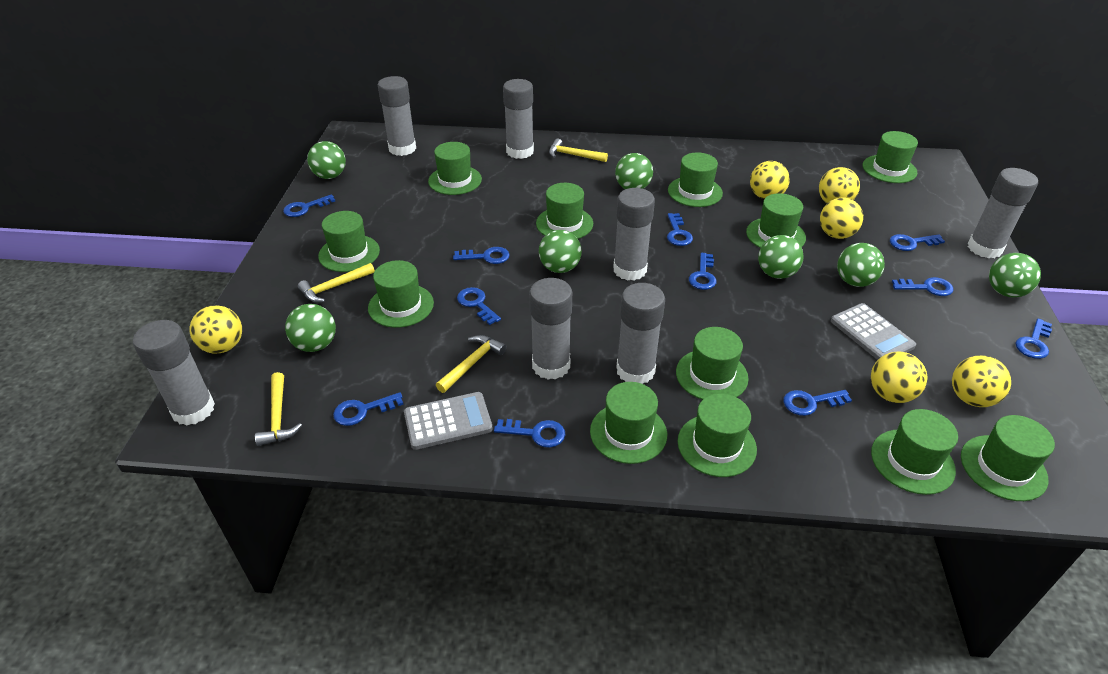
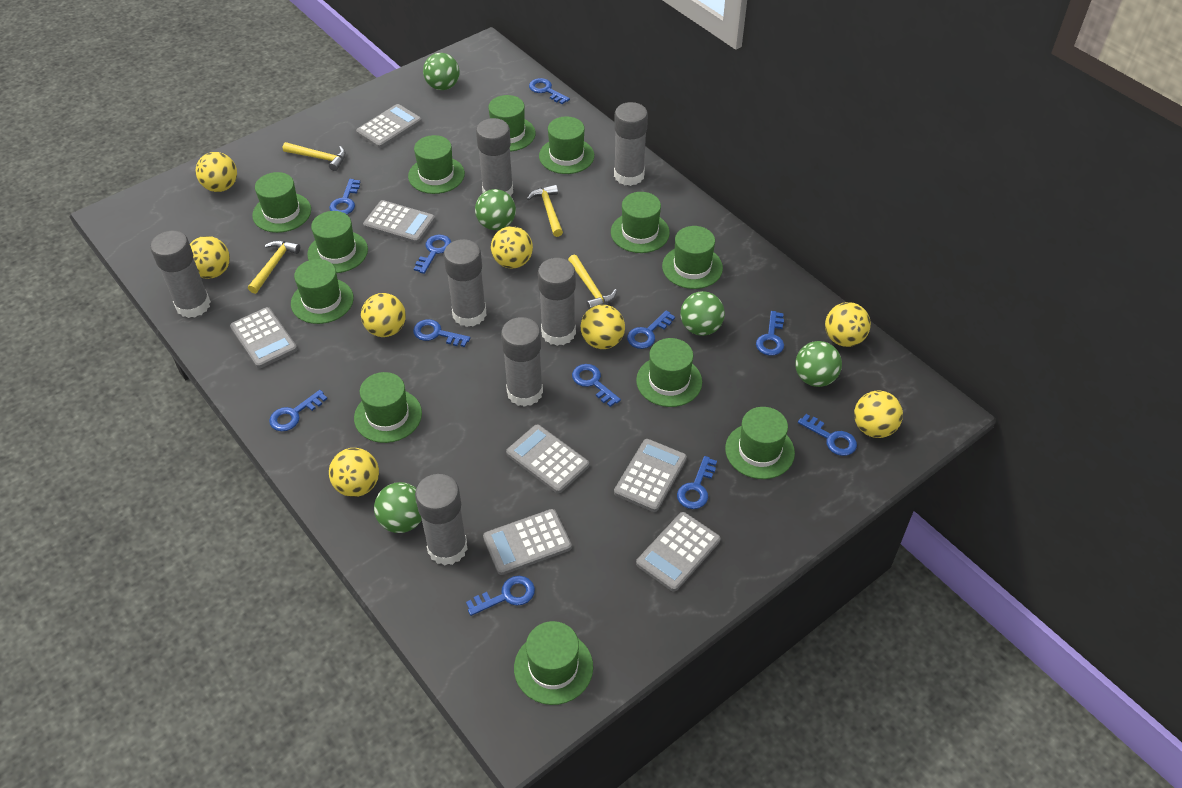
green ball: 7 -> 5
grey calculator: 2 -> 7
yellow ball: 6 -> 8

